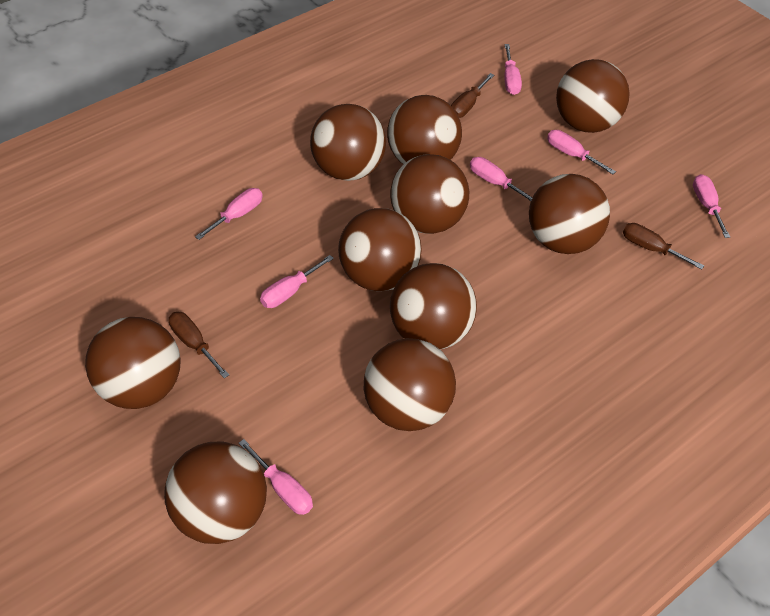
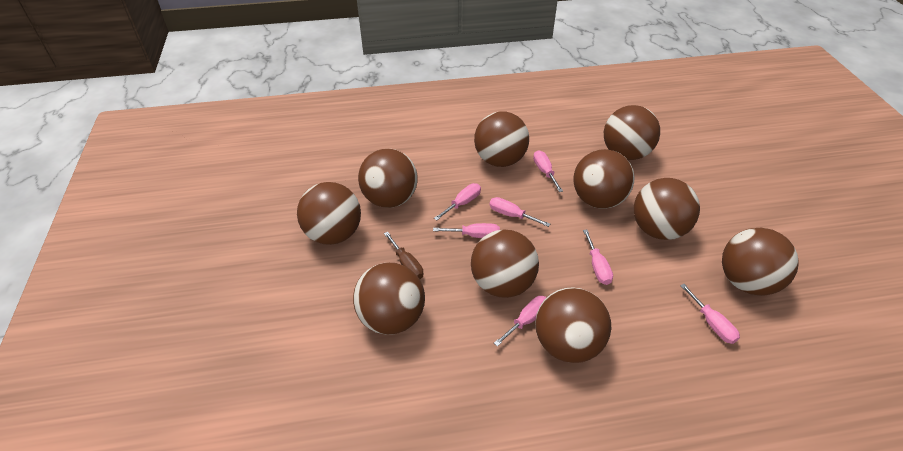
brown screwdriver: 3 -> 1

